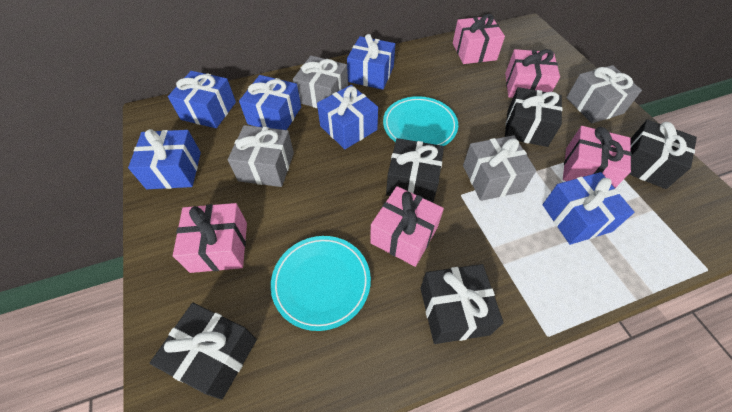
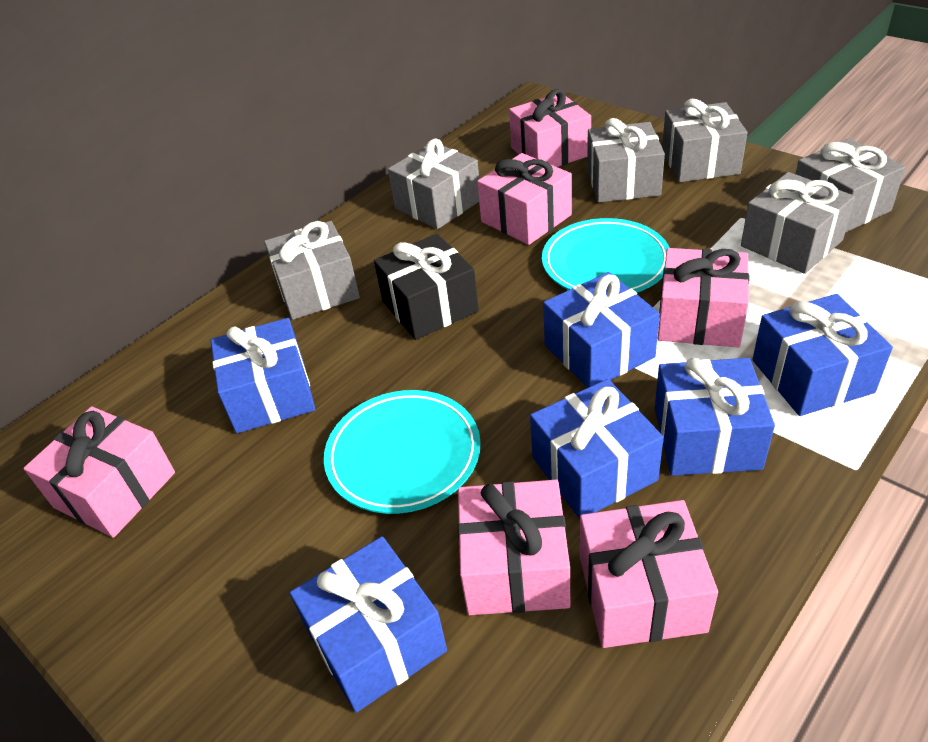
black gift: 5 -> 1
grey gift: 4 -> 6
pink gift: 5 -> 6

